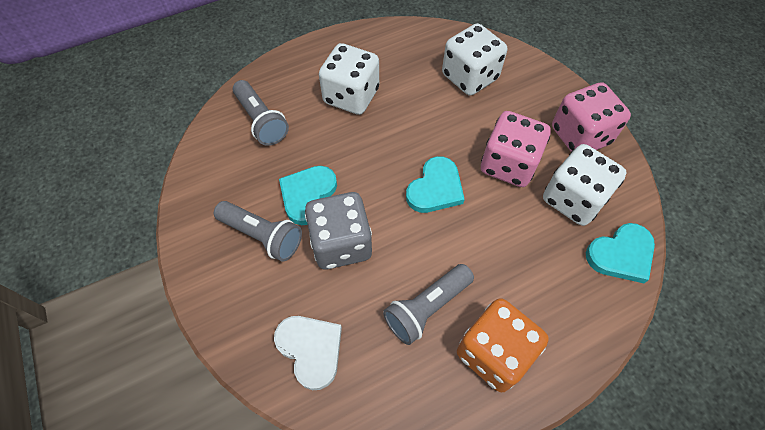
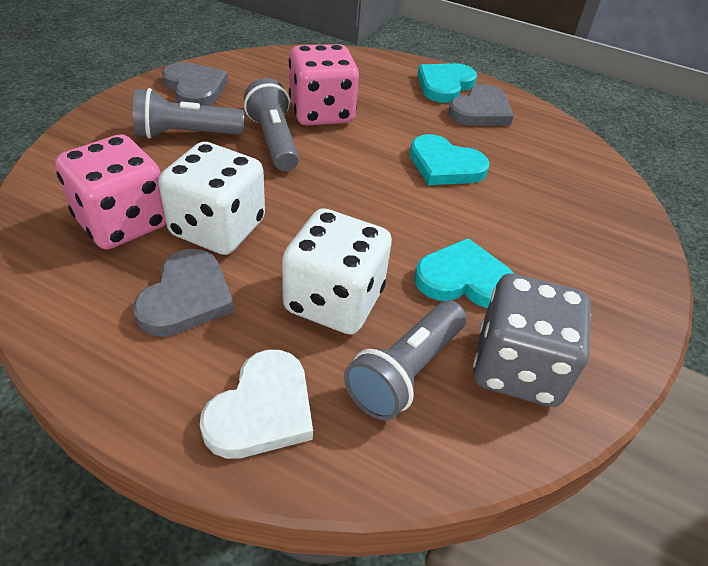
grey heart: 0 -> 3
orange dice: 1 -> 0
white dice: 3 -> 2

